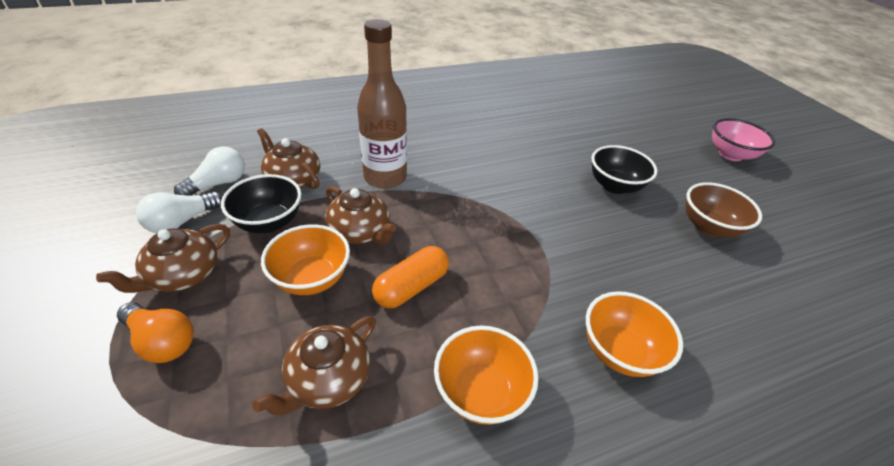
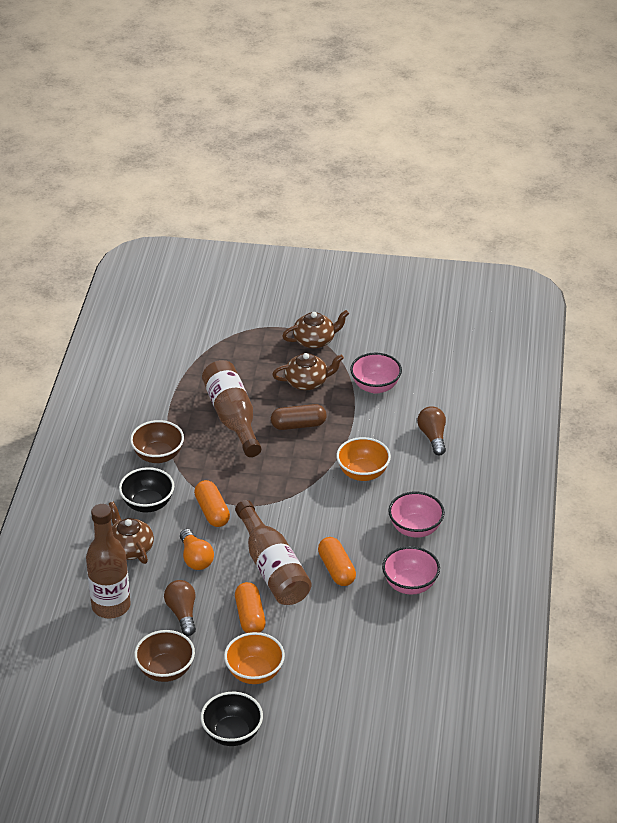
brown bottle: 1 -> 3
brown bowl: 1 -> 2
brown capsule: 0 -> 1
brown light bulb: 0 -> 2
brown teapot: 4 -> 3
orange bowl: 3 -> 2
orange capsule: 1 -> 3
pink bowl: 1 -> 3
white light bulb: 2 -> 0

